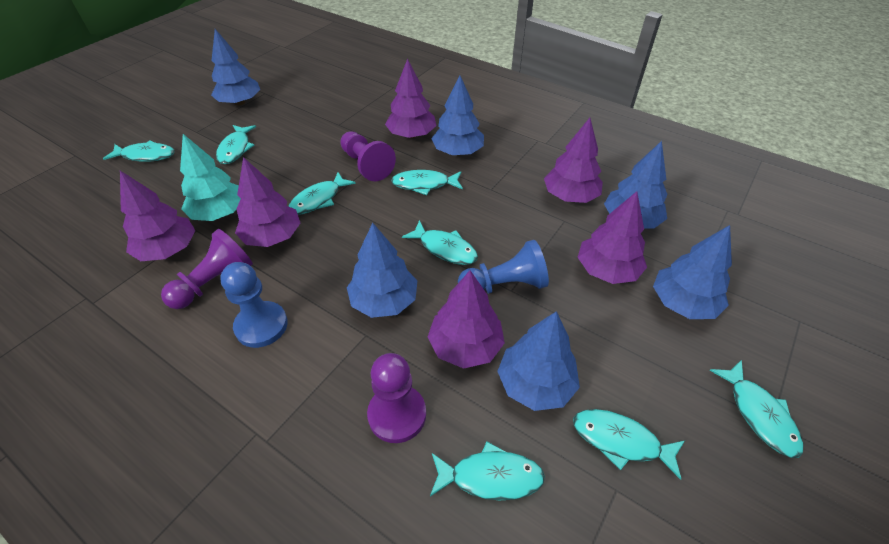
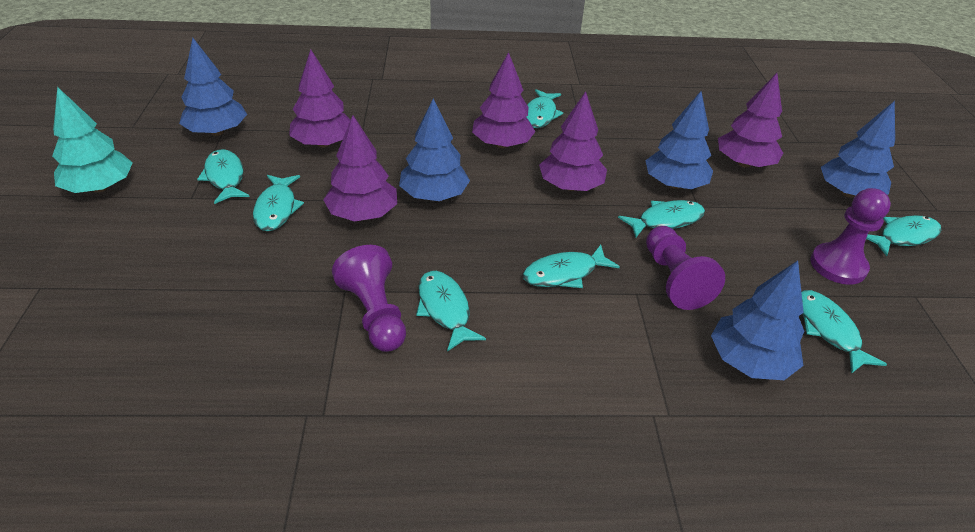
blue pawn: 2 -> 0
blue tree: 6 -> 5
purple tree: 6 -> 5

